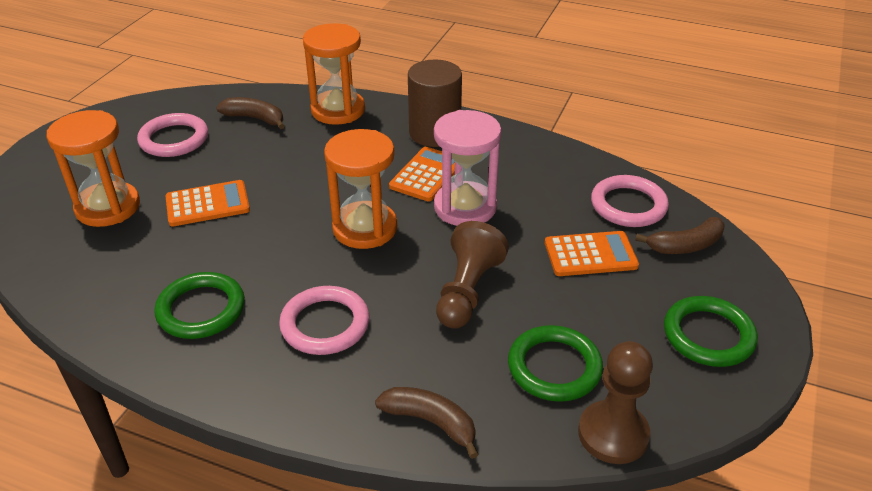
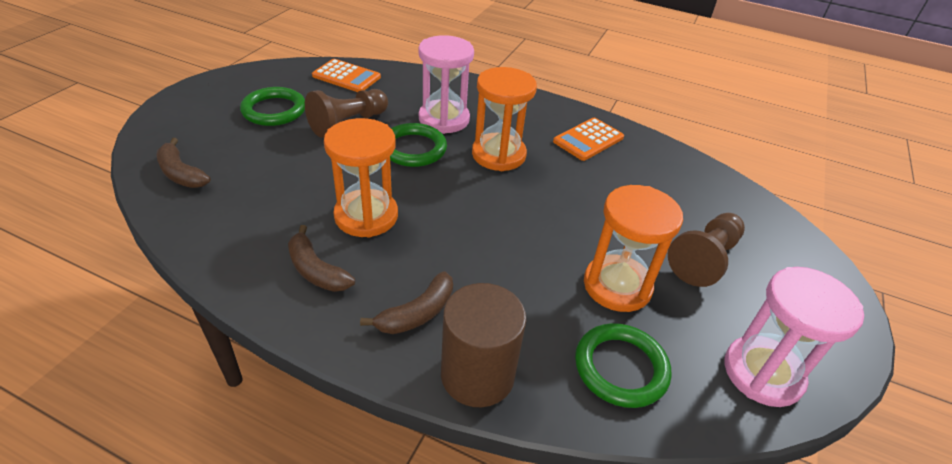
orange calculator: 3 -> 2
pink hourglass: 1 -> 2
pink ring: 3 -> 0

